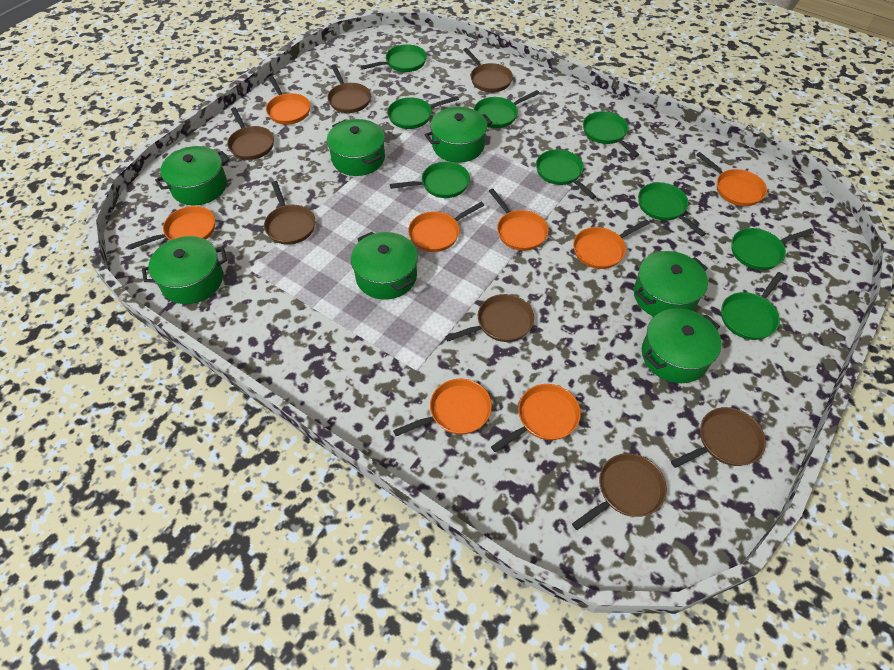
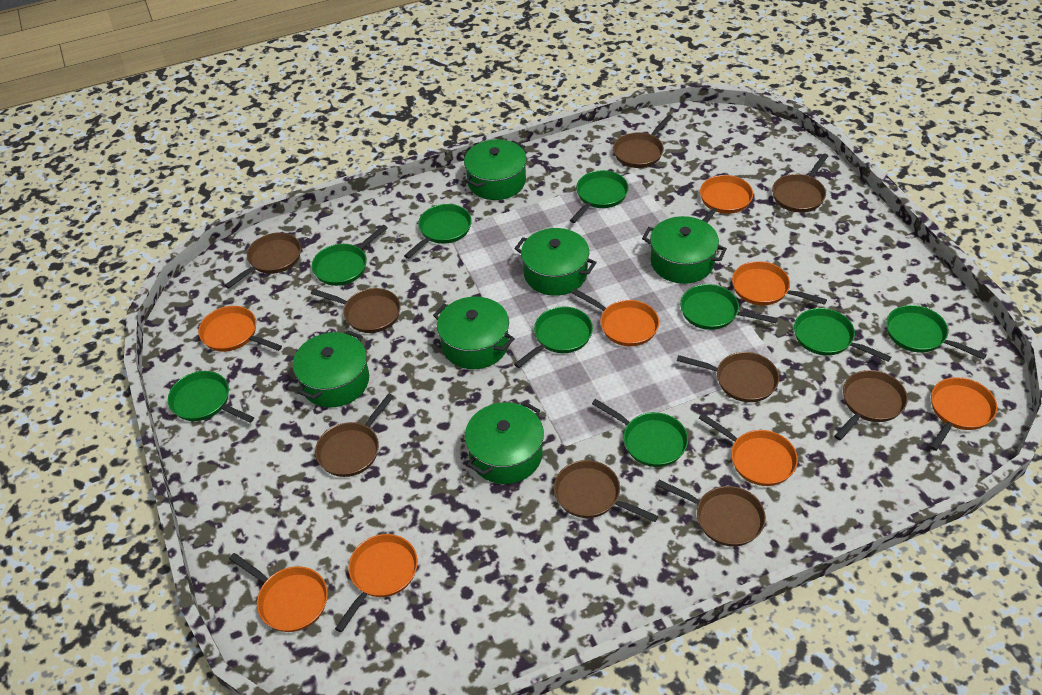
brown pan: 7 -> 9
green pot: 7 -> 6

